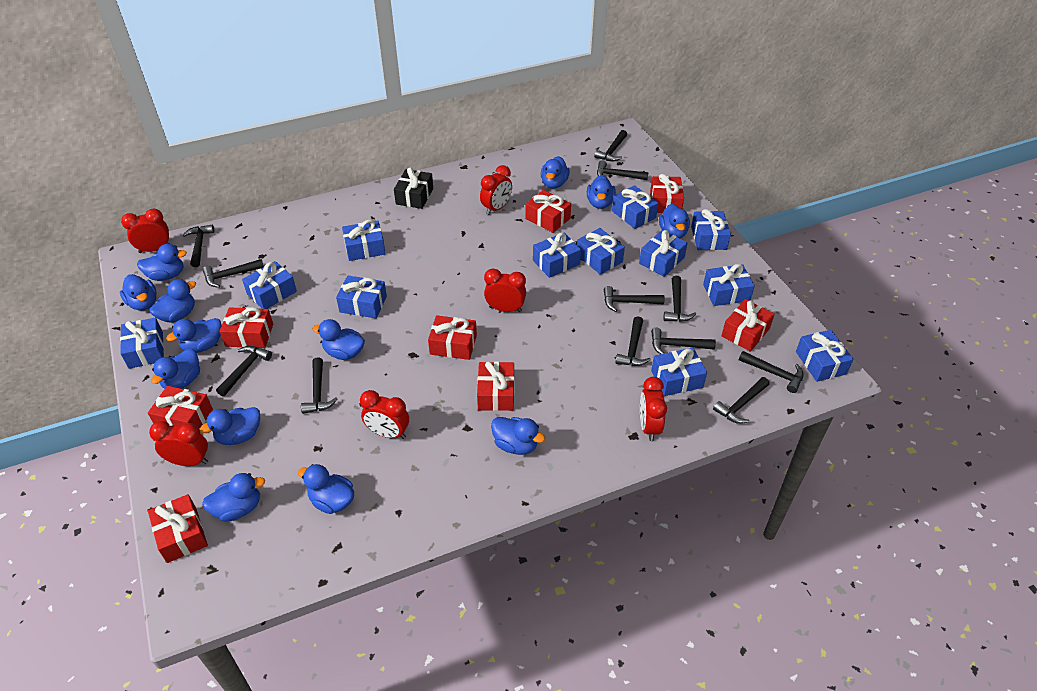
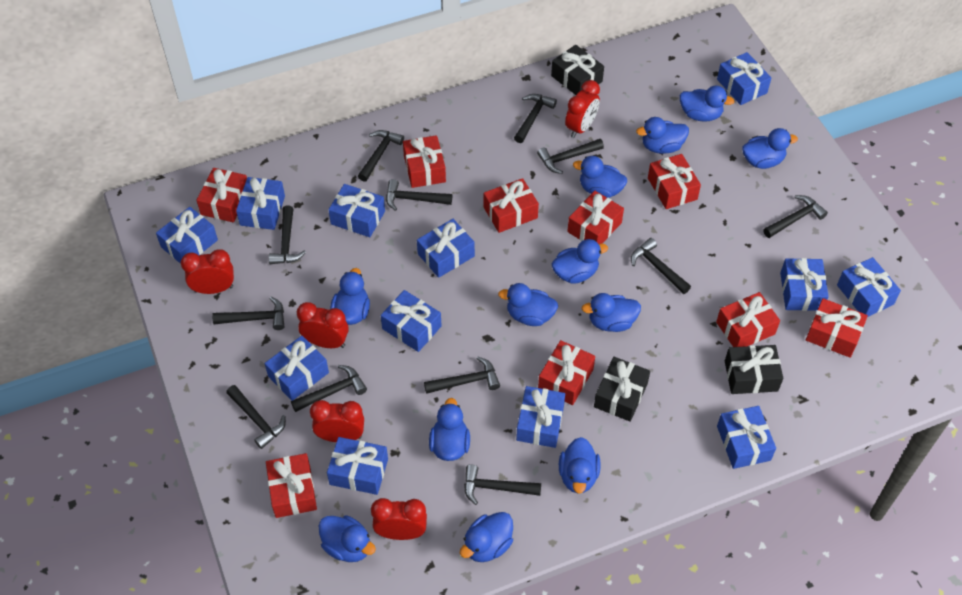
black gift: 1 -> 3
blue duck: 13 -> 12
red clock: 6 -> 5
red gift: 8 -> 9

